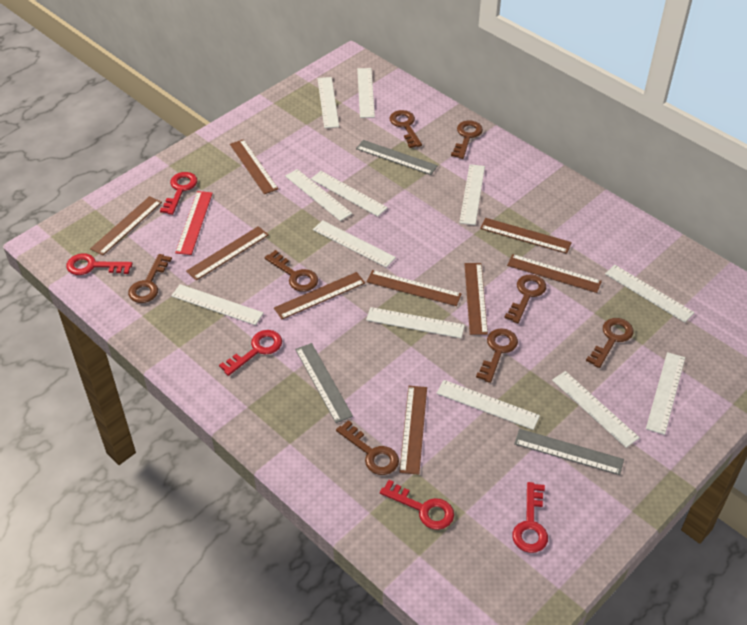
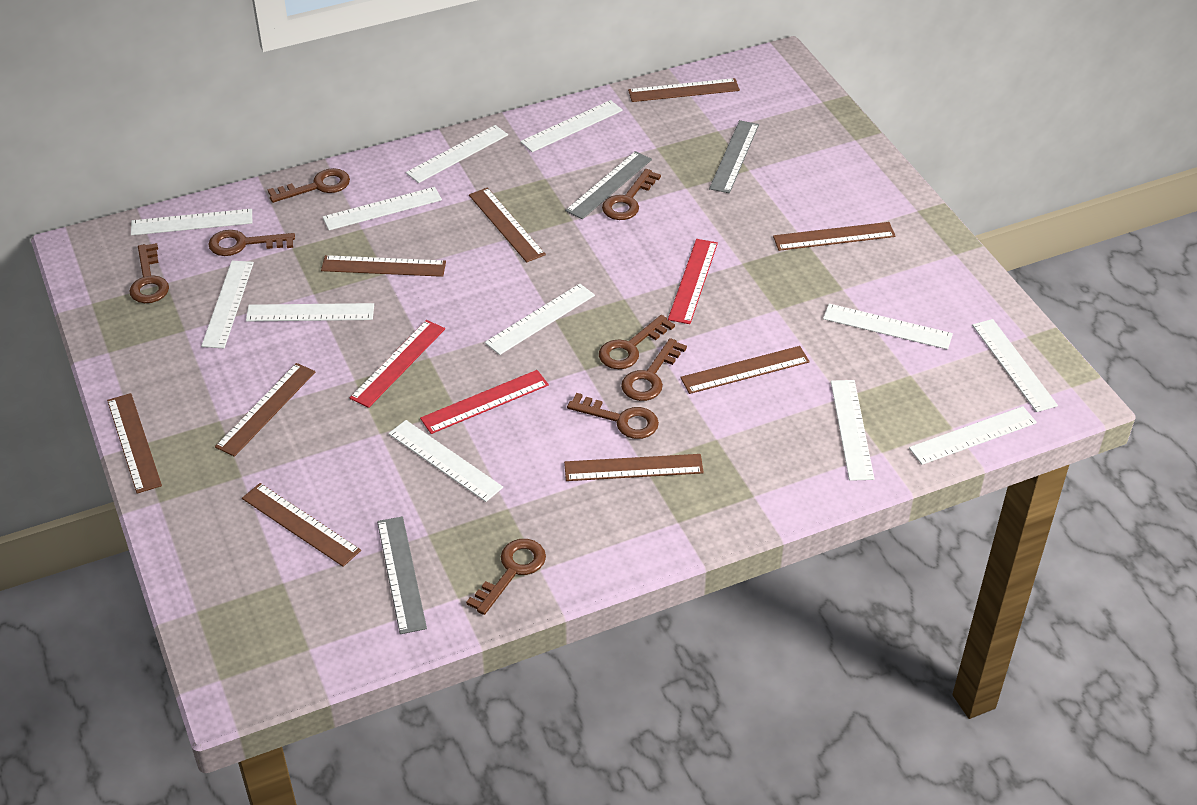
red key: 5 -> 0
red ruler: 1 -> 3

